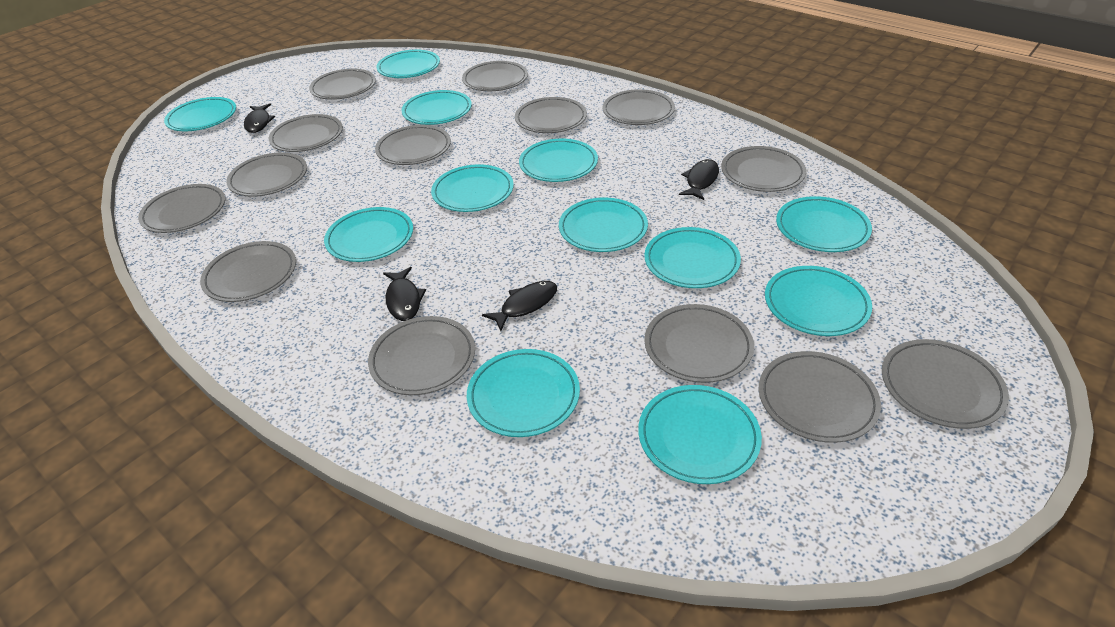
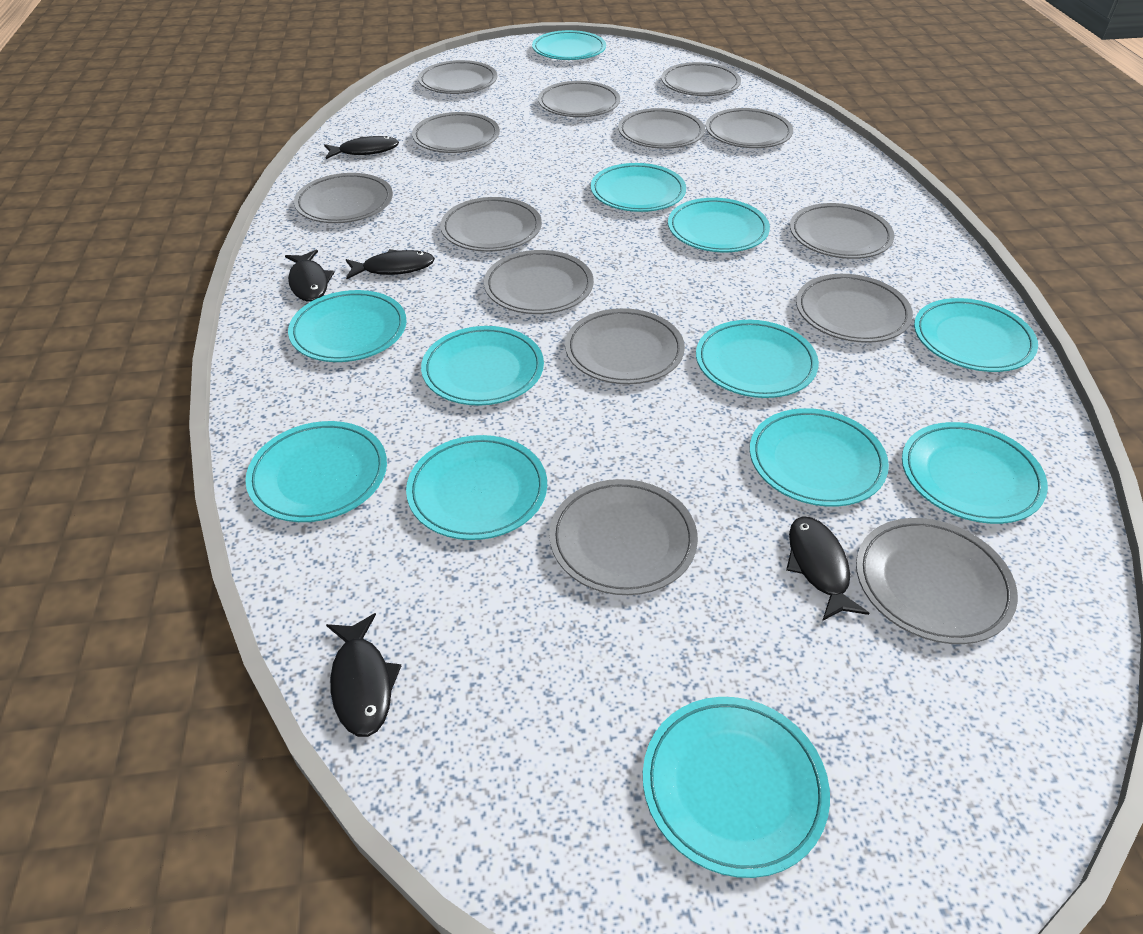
black fish: 4 -> 5

